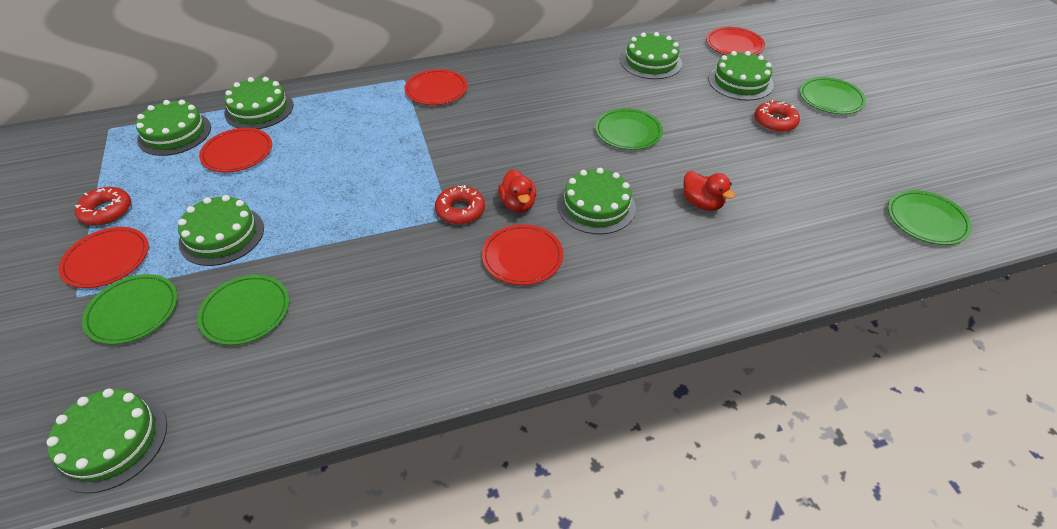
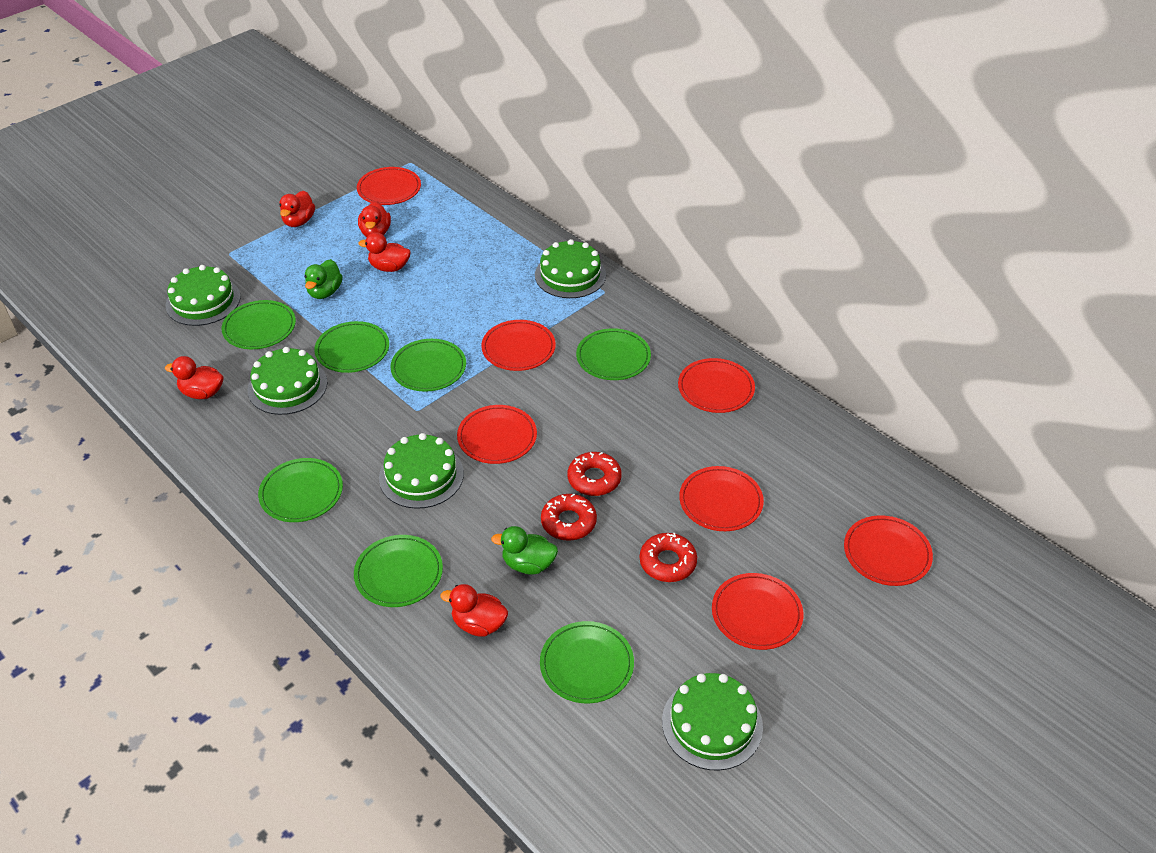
green cake: 7 -> 5
green duck: 0 -> 2
green plate: 5 -> 7
red duck: 2 -> 5
red plate: 5 -> 7

